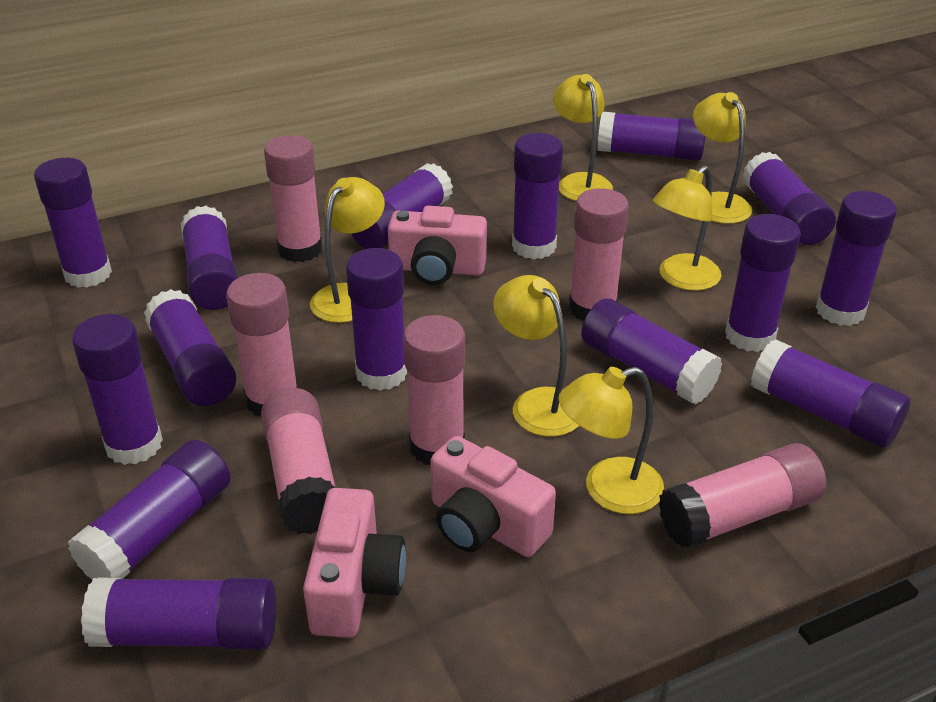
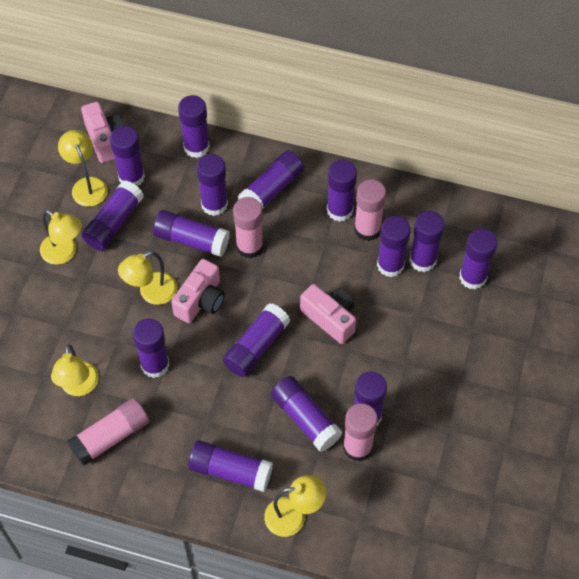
pink glue stick: 6 -> 4
yellow lamp: 6 -> 5

